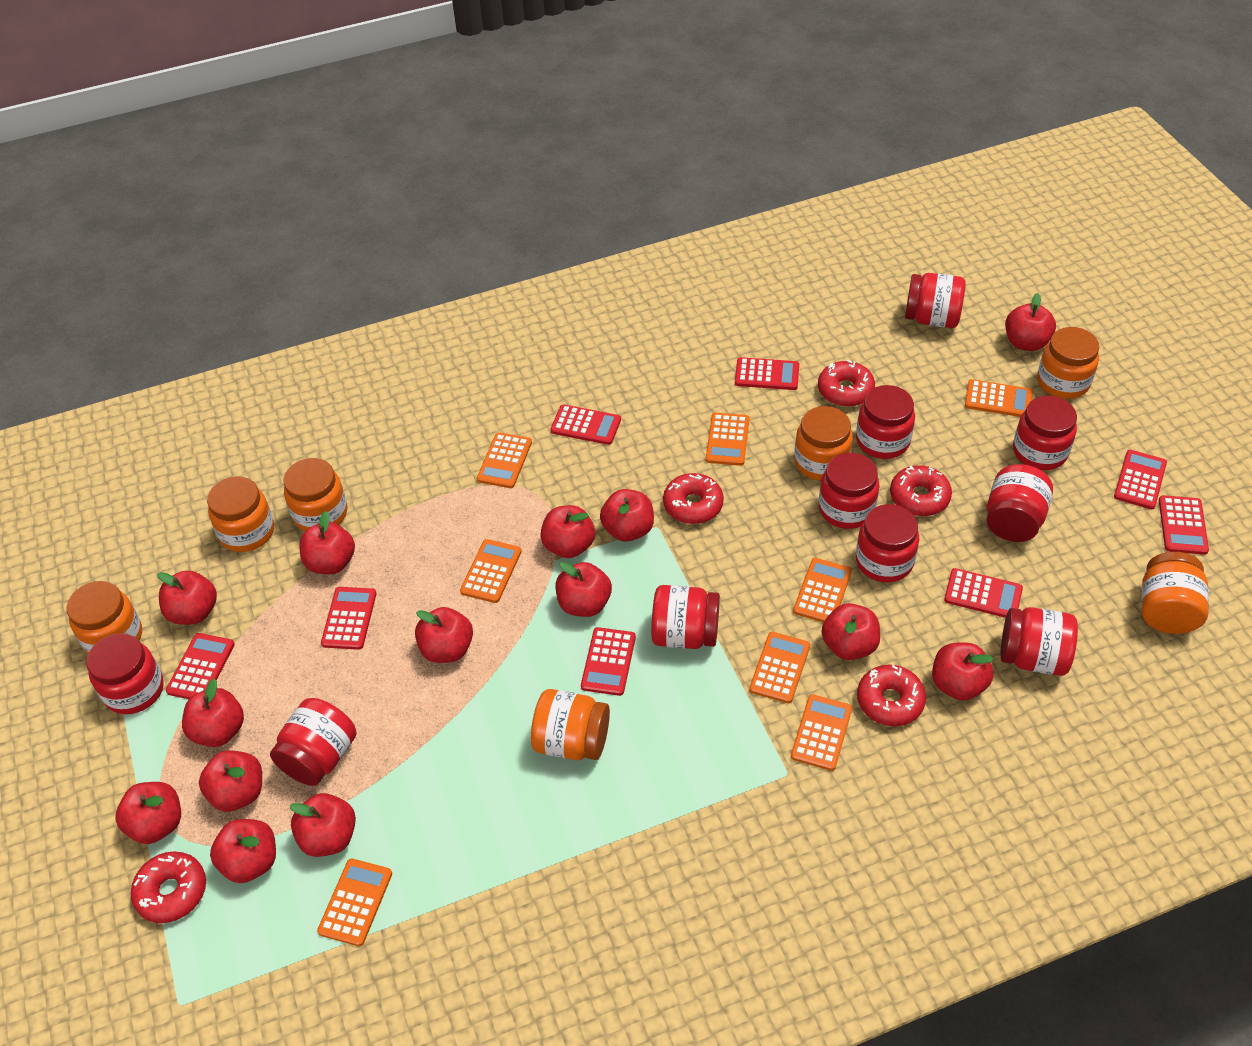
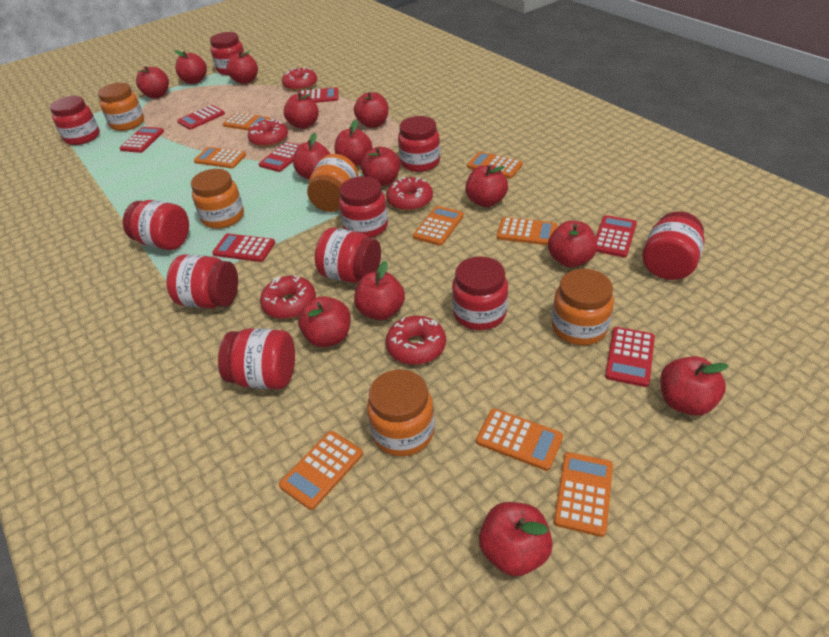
orange jar: 7 -> 5
red calculator: 8 -> 7

